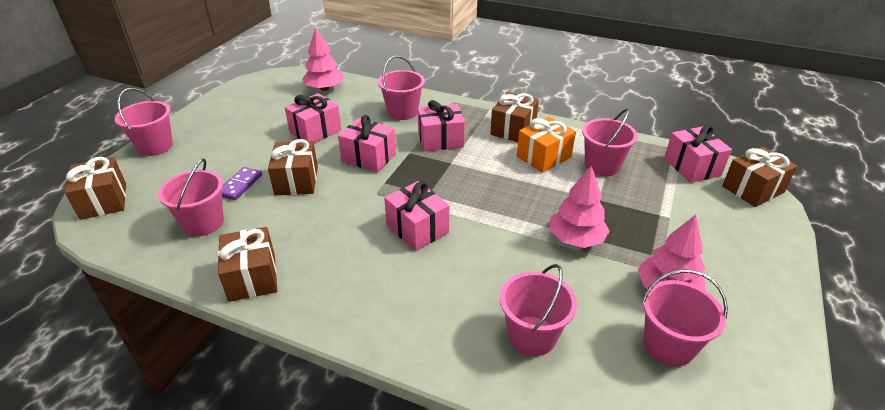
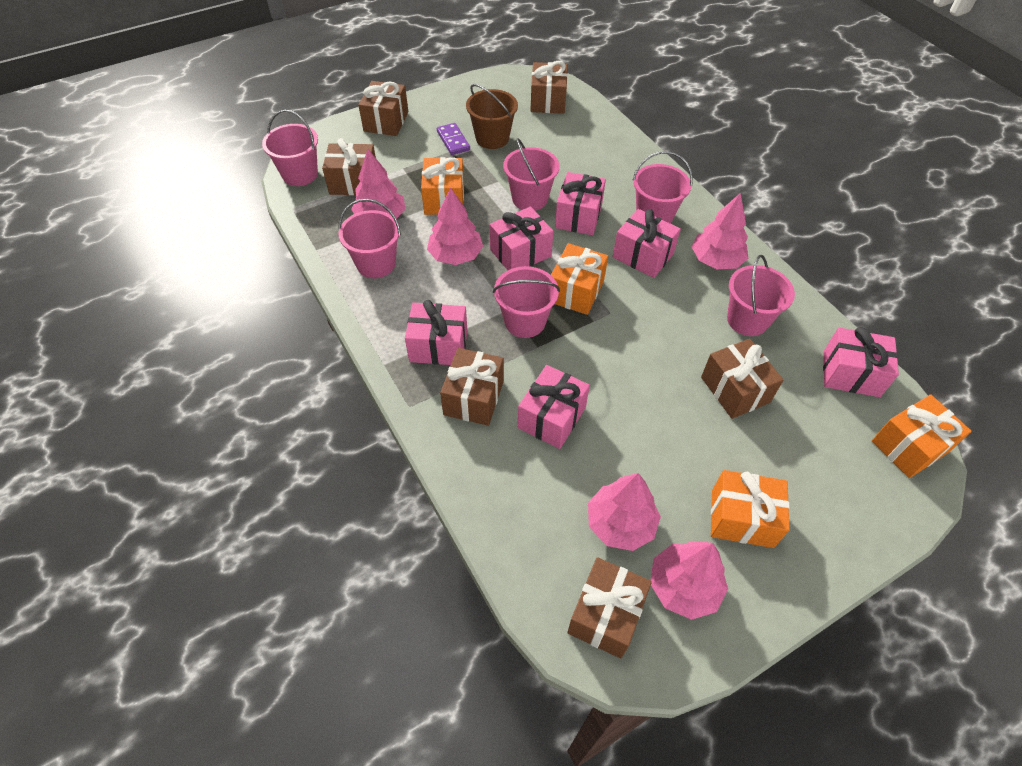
brown bucket: 0 -> 1
brown gift: 5 -> 6
orange gift: 1 -> 4
pink gift: 5 -> 6
pink tree: 3 -> 5

